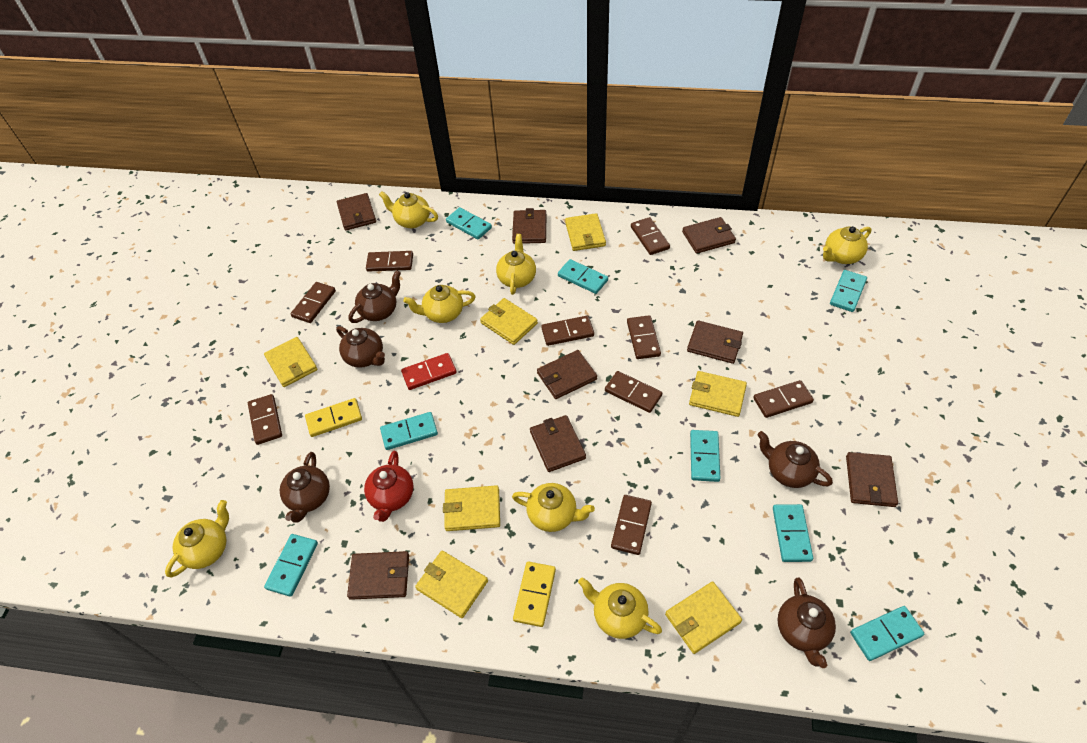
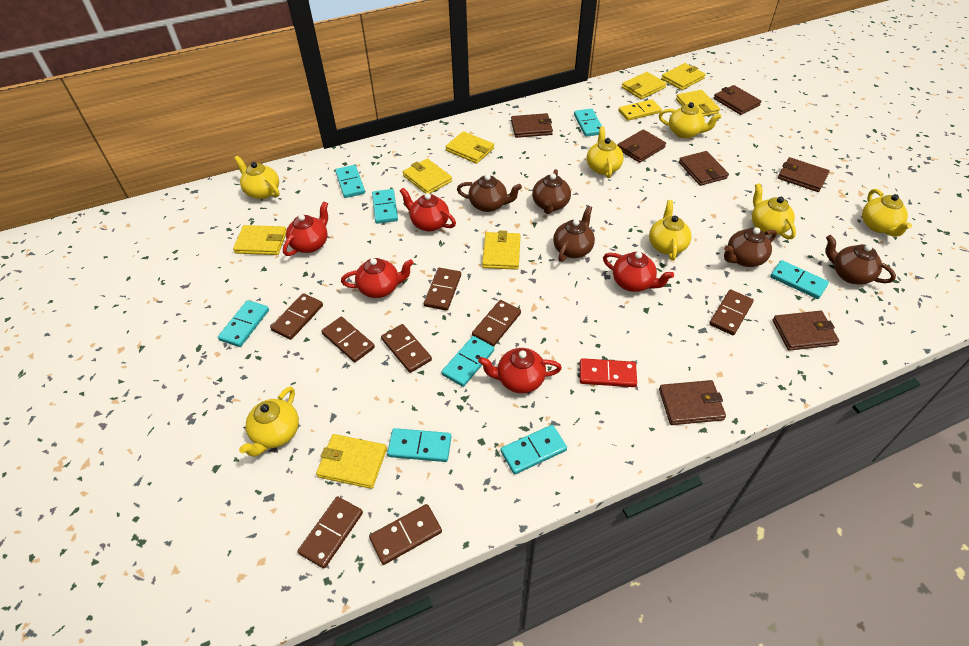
brown domino: 9 -> 8
brown wallet: 8 -> 7
red teapot: 1 -> 5
yellow domino: 2 -> 1
yellow wallet: 7 -> 8

